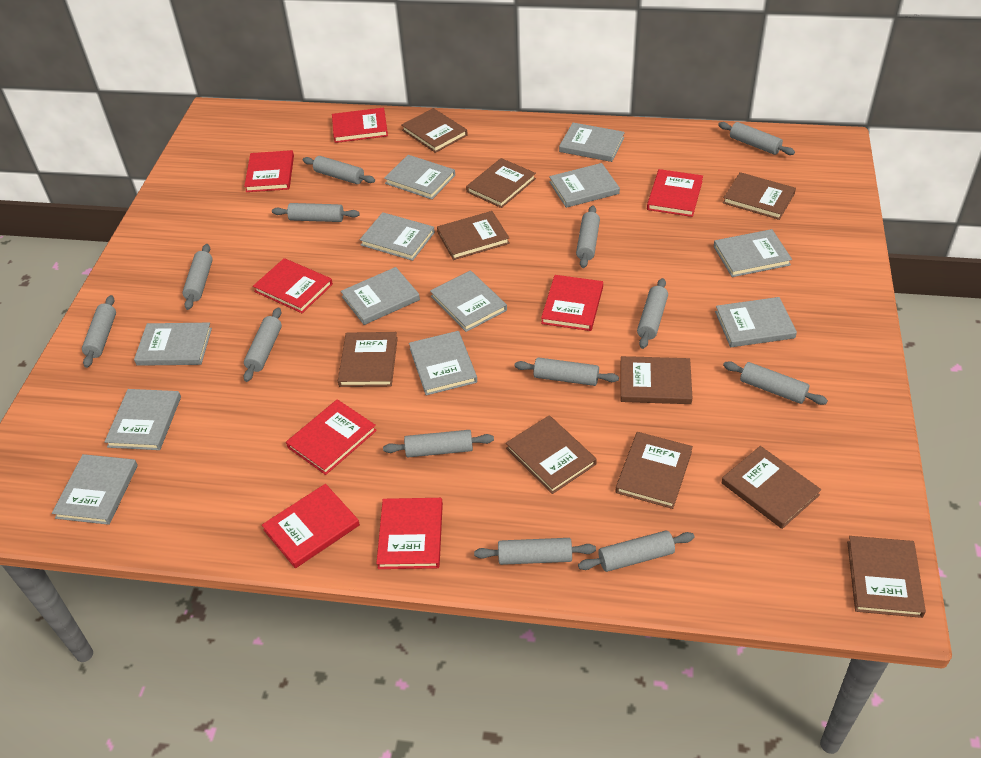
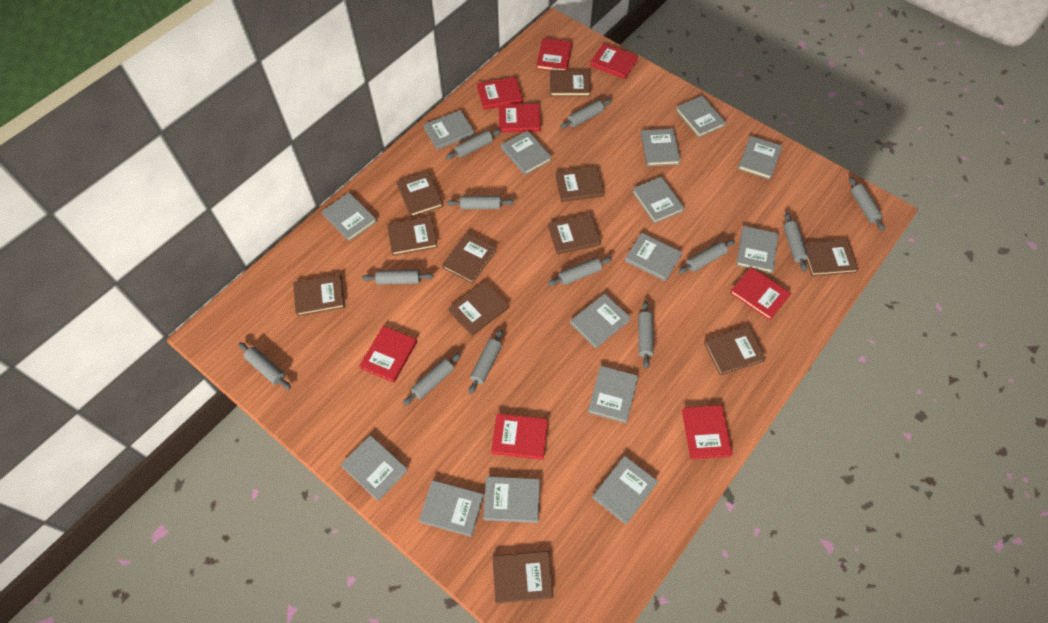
brown book: 10 -> 11
grey book: 12 -> 15
grey rolling pin: 13 -> 12

